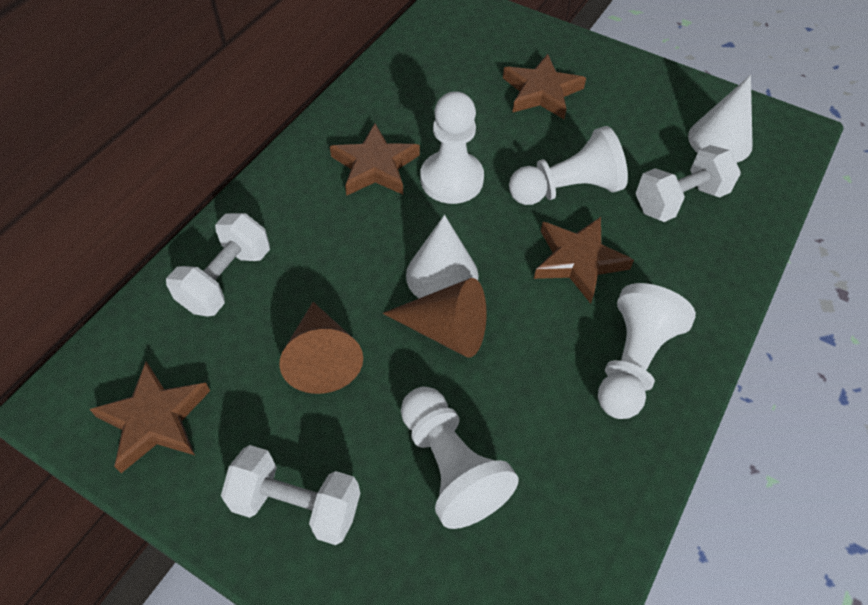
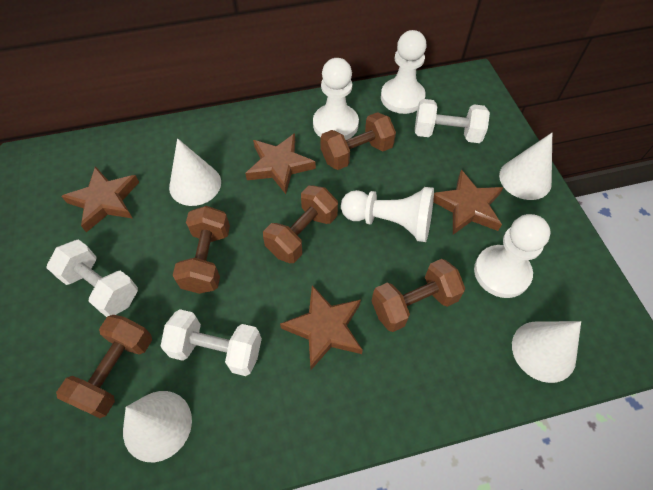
brown cone: 2 -> 0
brown dumbbell: 0 -> 5
white cone: 2 -> 4

